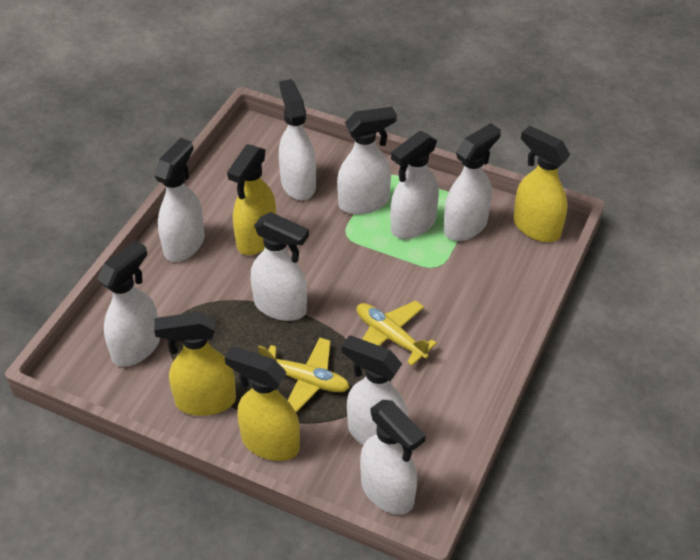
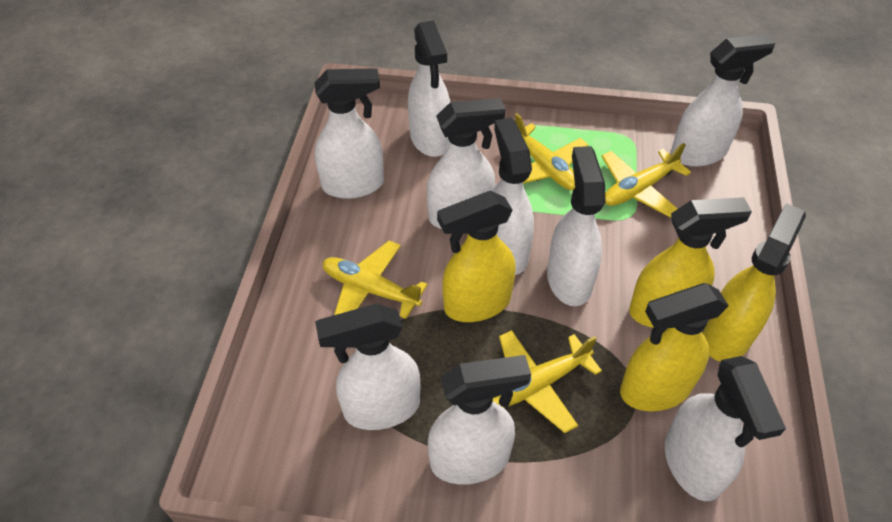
yellow plane: 2 -> 4

